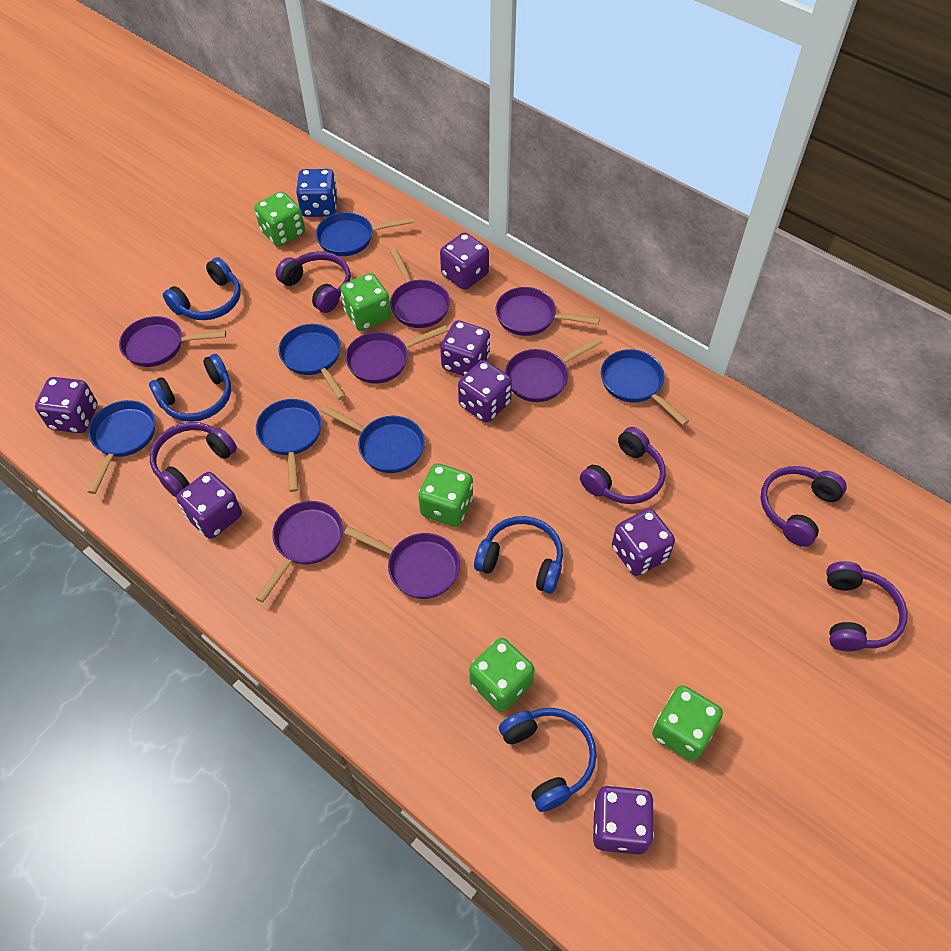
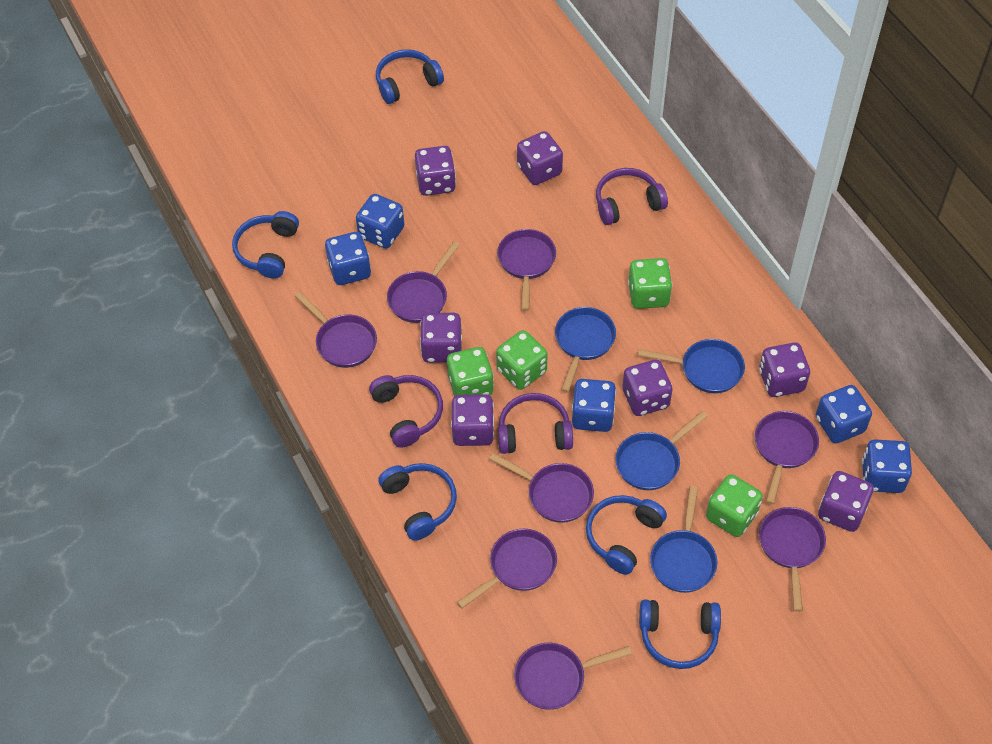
blue dice: 1 -> 5
blue headphones: 4 -> 5
blue pan: 6 -> 4
green dice: 5 -> 4
purple headphones: 5 -> 3
purple pan: 7 -> 8

